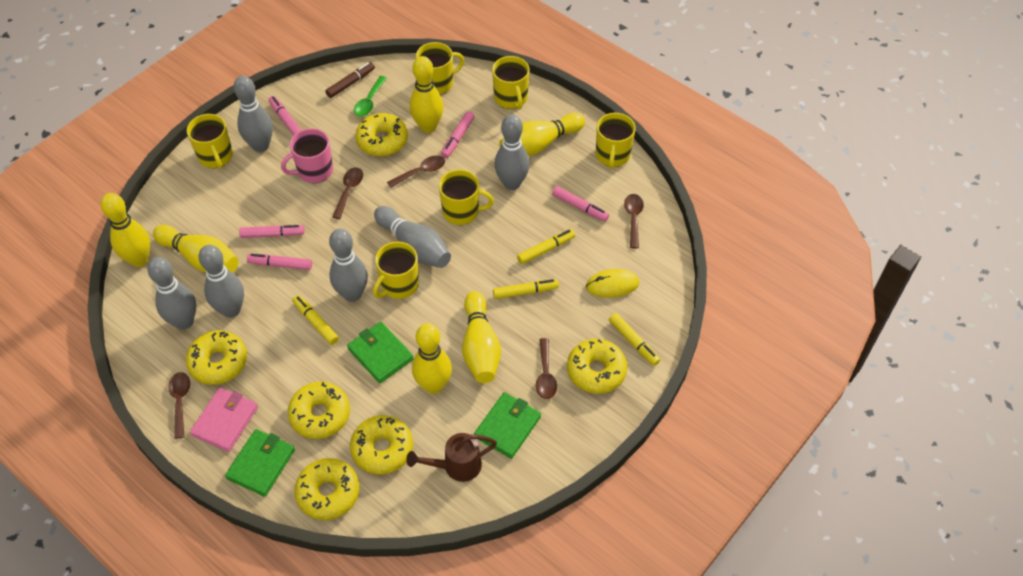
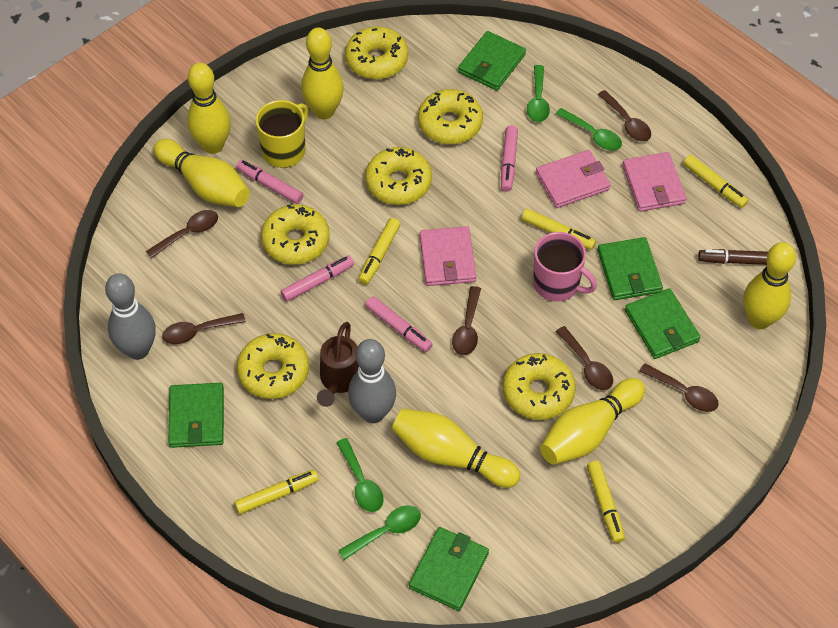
brown spoon: 5 -> 6
green spoon: 1 -> 4
green wallet: 3 -> 5
grey bowling pin: 6 -> 2
pink marker: 5 -> 4
pink wallet: 1 -> 3
yellow marker: 4 -> 5
yellow mouse: 1 -> 0
yellow mug: 6 -> 1

